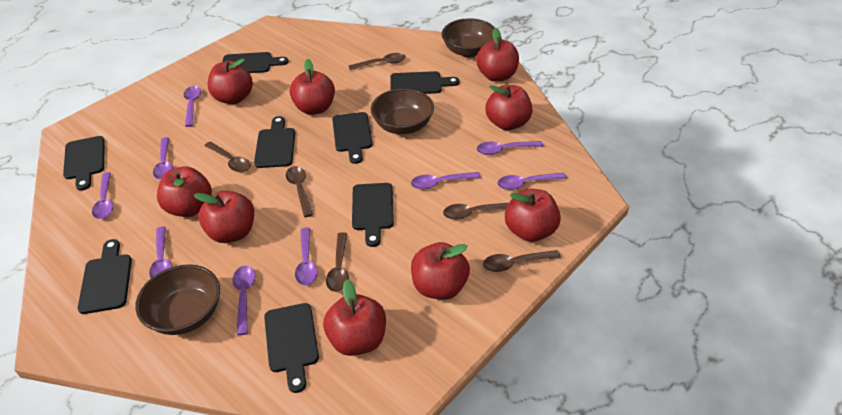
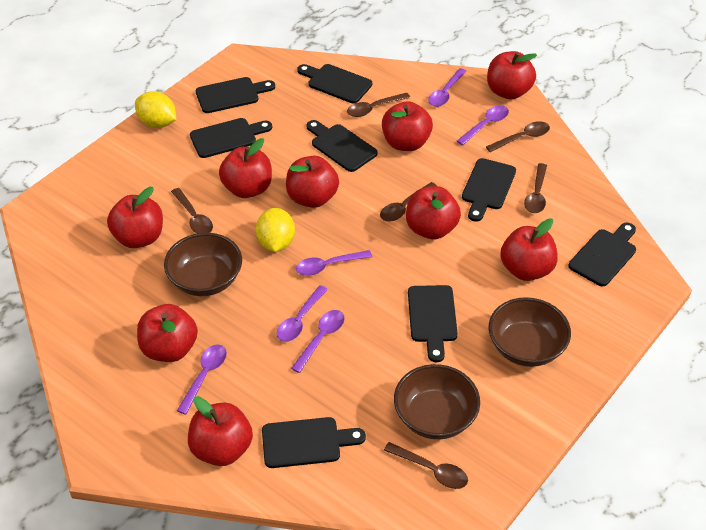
purple spoon: 9 -> 6
yellow lemon: 0 -> 2

